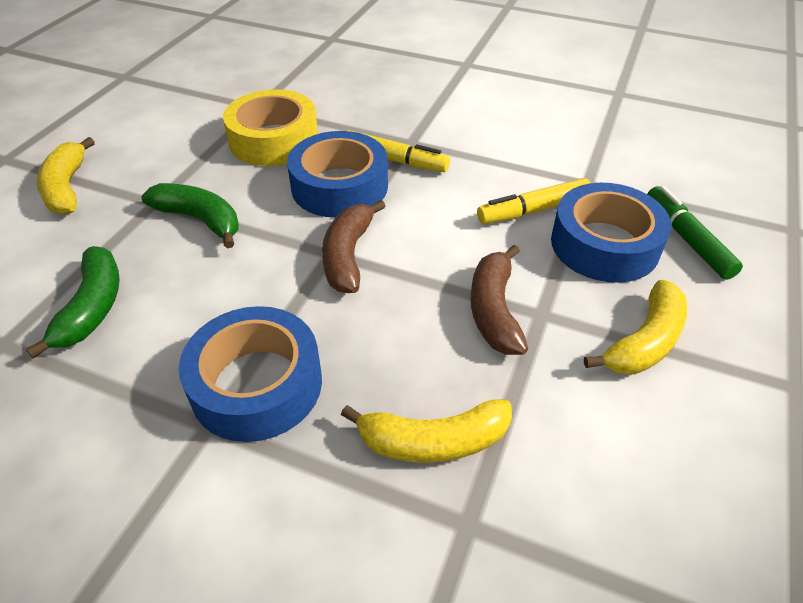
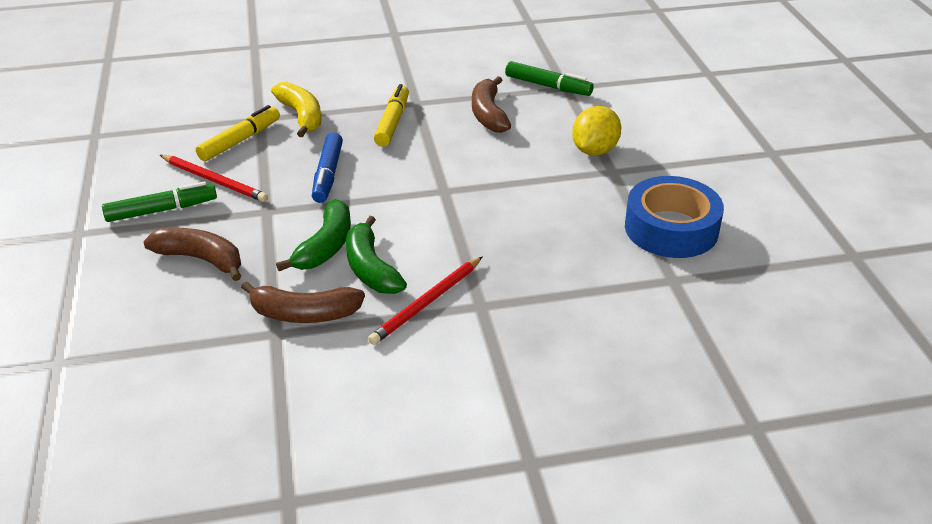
blue marker: 0 -> 1
blue tape: 3 -> 1
brown banana: 2 -> 3
green marker: 1 -> 2
red pencil: 0 -> 2
yellow banana: 3 -> 1
yellow lemon: 0 -> 1
yellow tape: 1 -> 0

